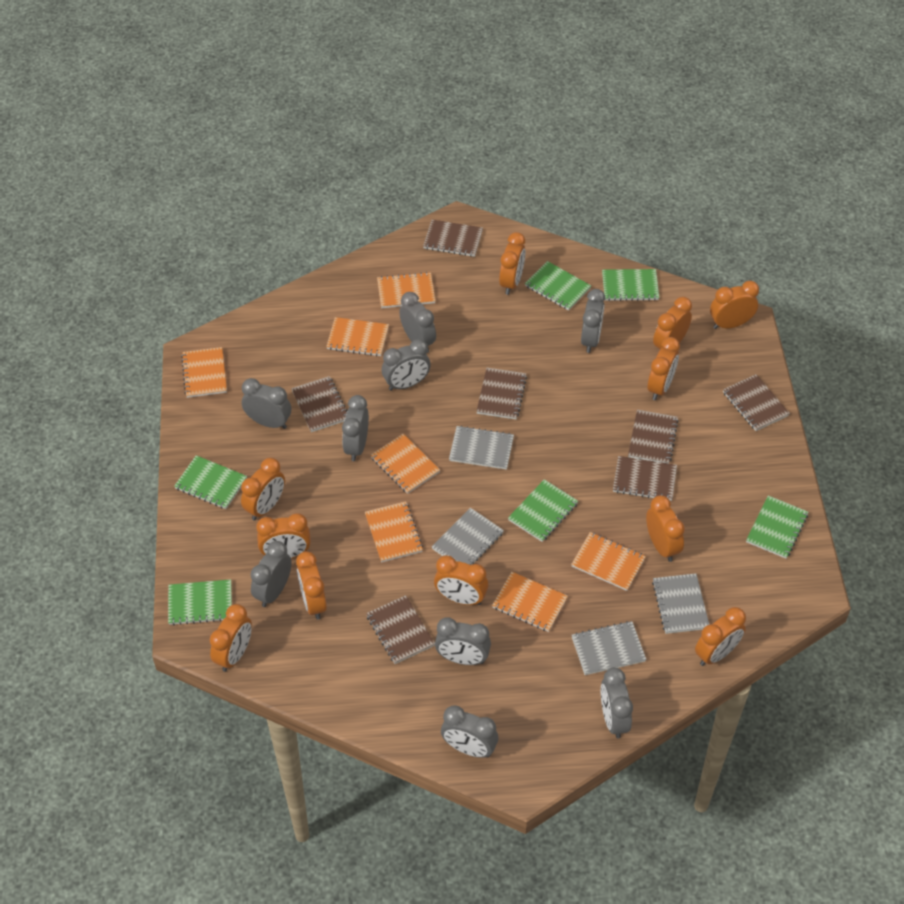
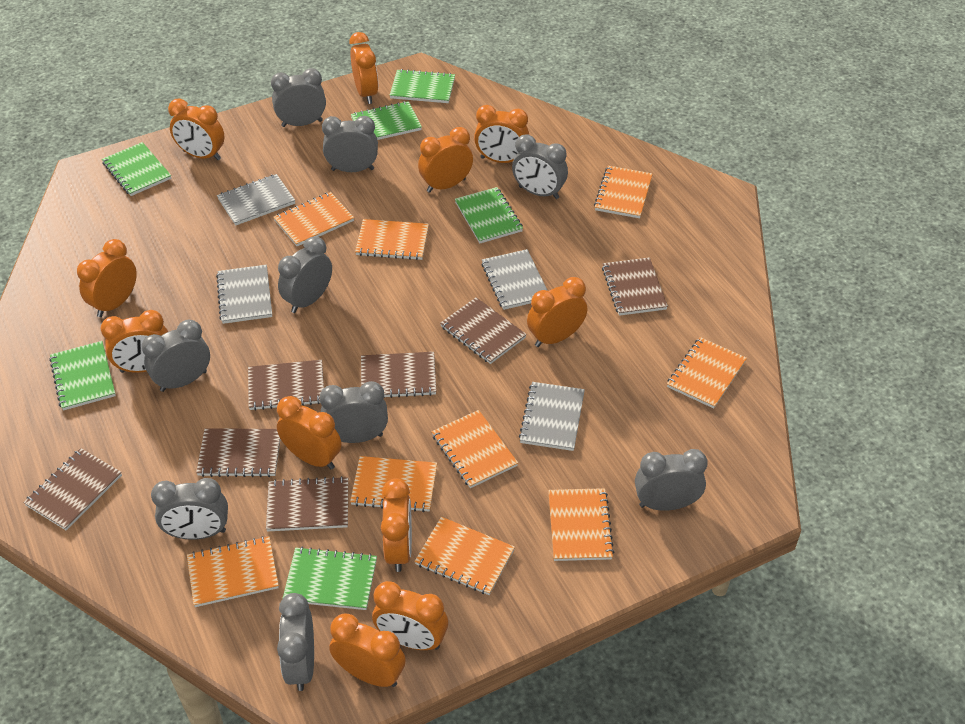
orange notebook: 7 -> 9

